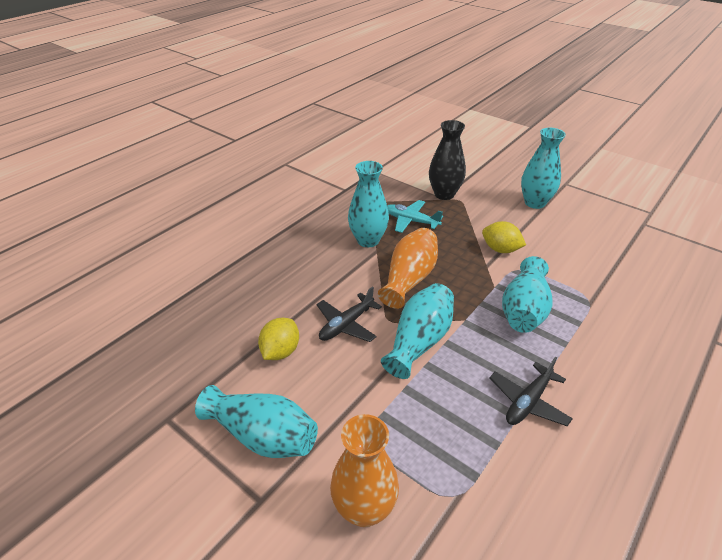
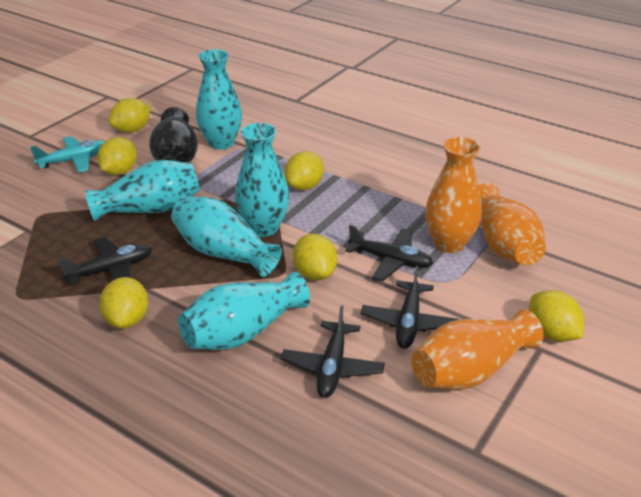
black plane: 2 -> 4
orange vase: 2 -> 3
yellow lemon: 2 -> 6

